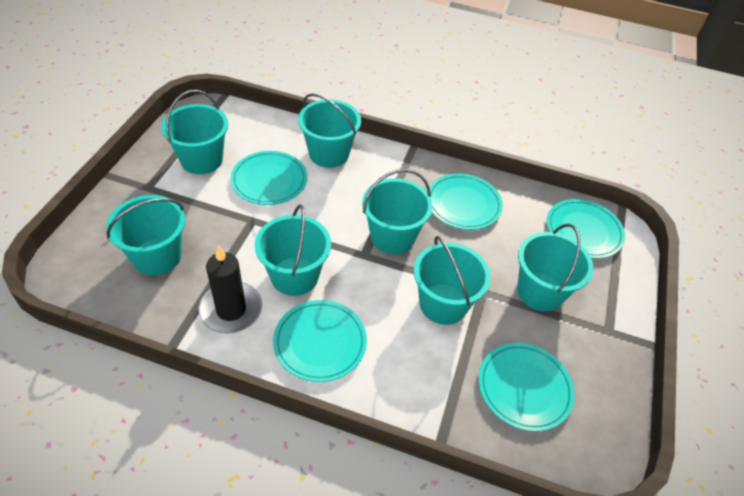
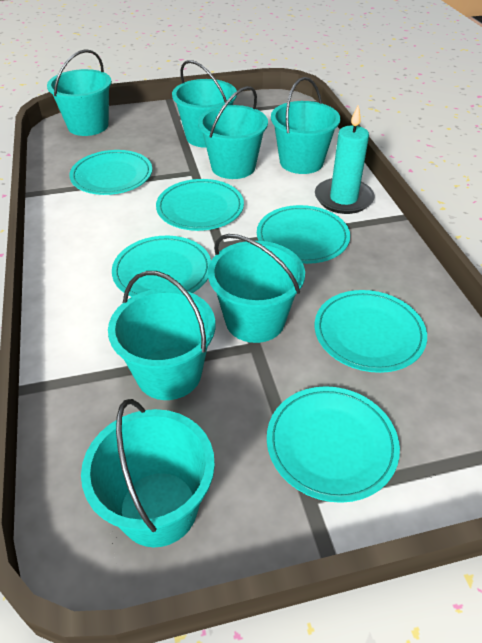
black candle: 1 -> 0
turquoise candle: 0 -> 1
turquoise plate: 5 -> 6

